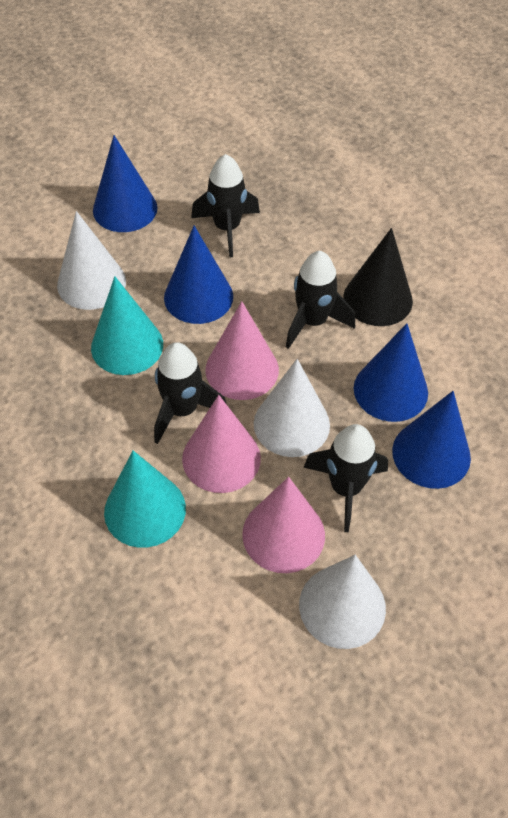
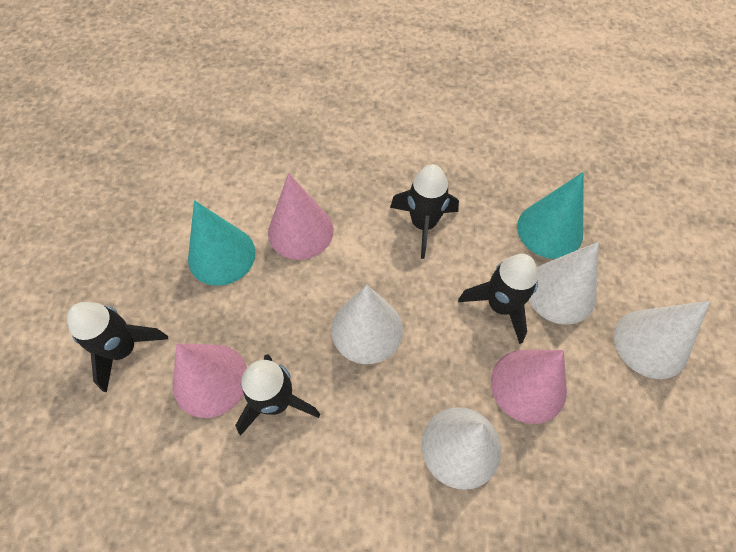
black cone: 1 -> 0
blue cone: 4 -> 0
white cone: 3 -> 4

